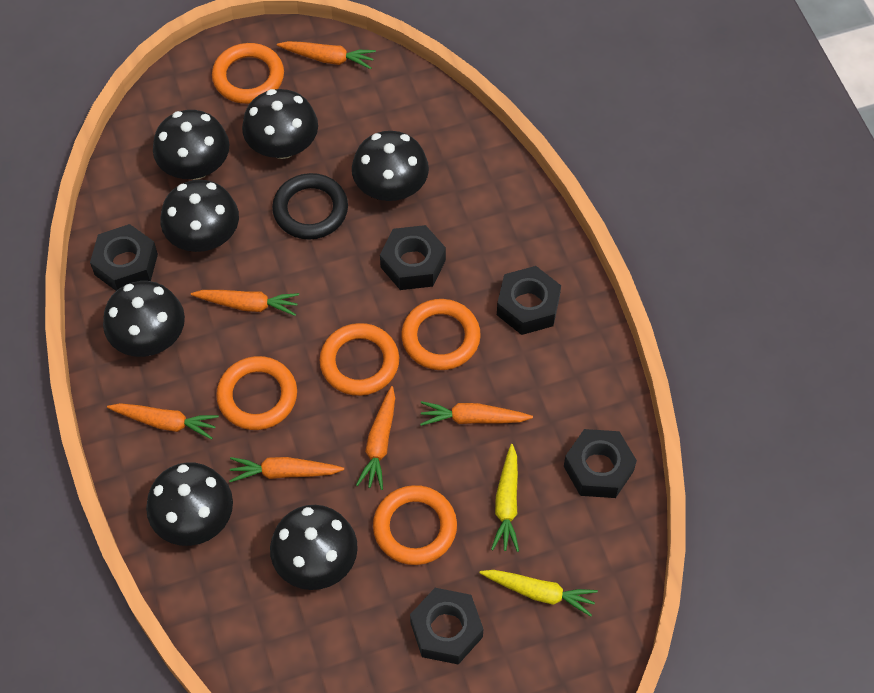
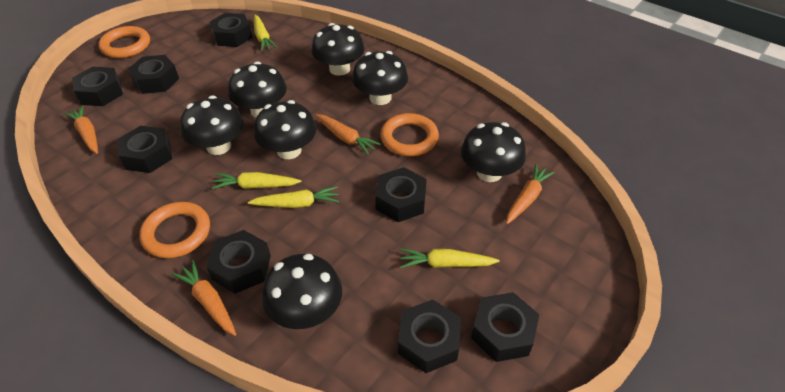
black nut: 5 -> 8
black ring: 1 -> 0
orange carrot: 6 -> 4
orange ring: 5 -> 3
yellow carrot: 2 -> 4

